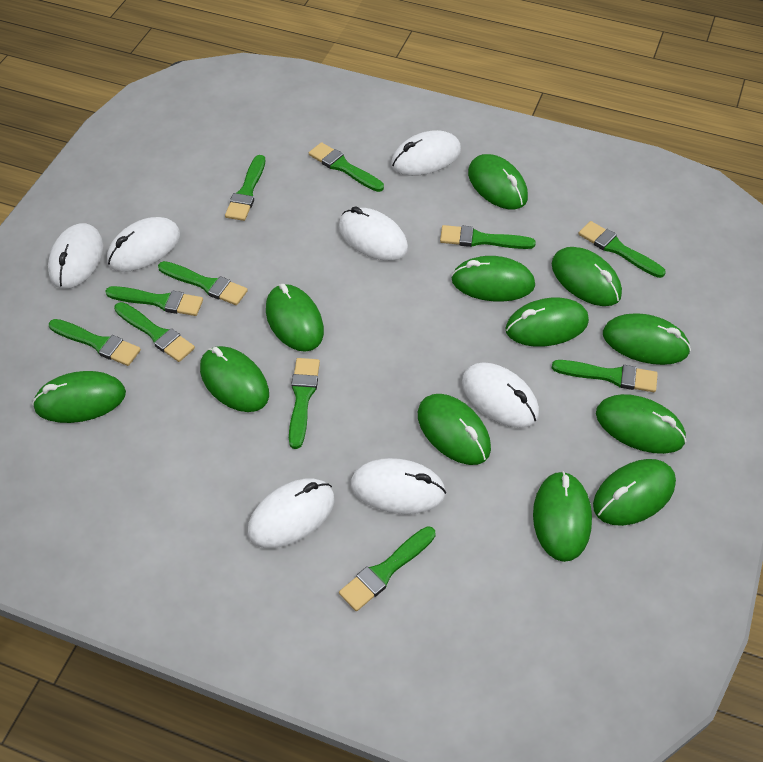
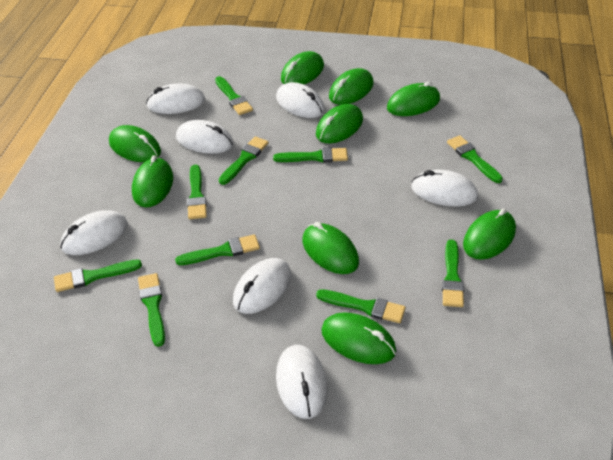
green brush: 11 -> 10
green mouse: 12 -> 9

